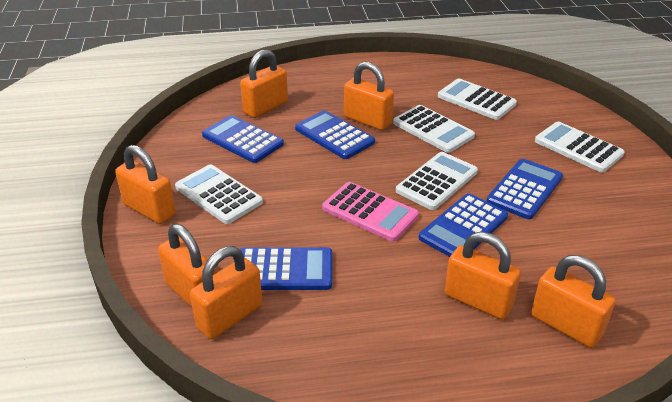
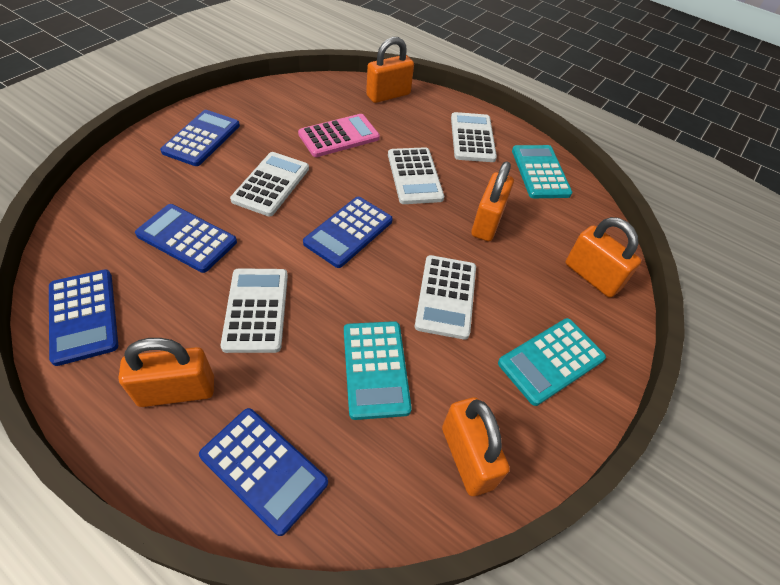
orange padlock: 7 -> 5
turquoise calculator: 0 -> 3

